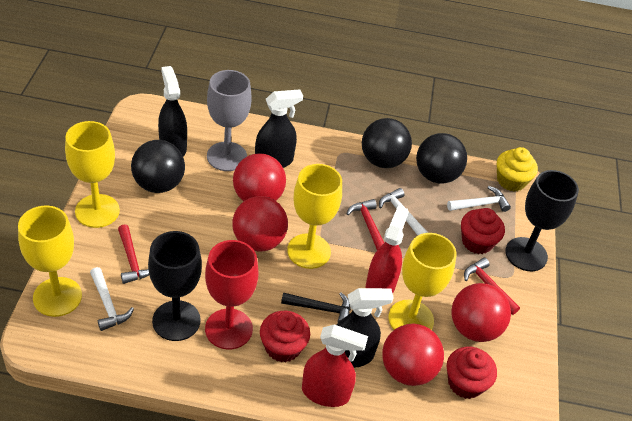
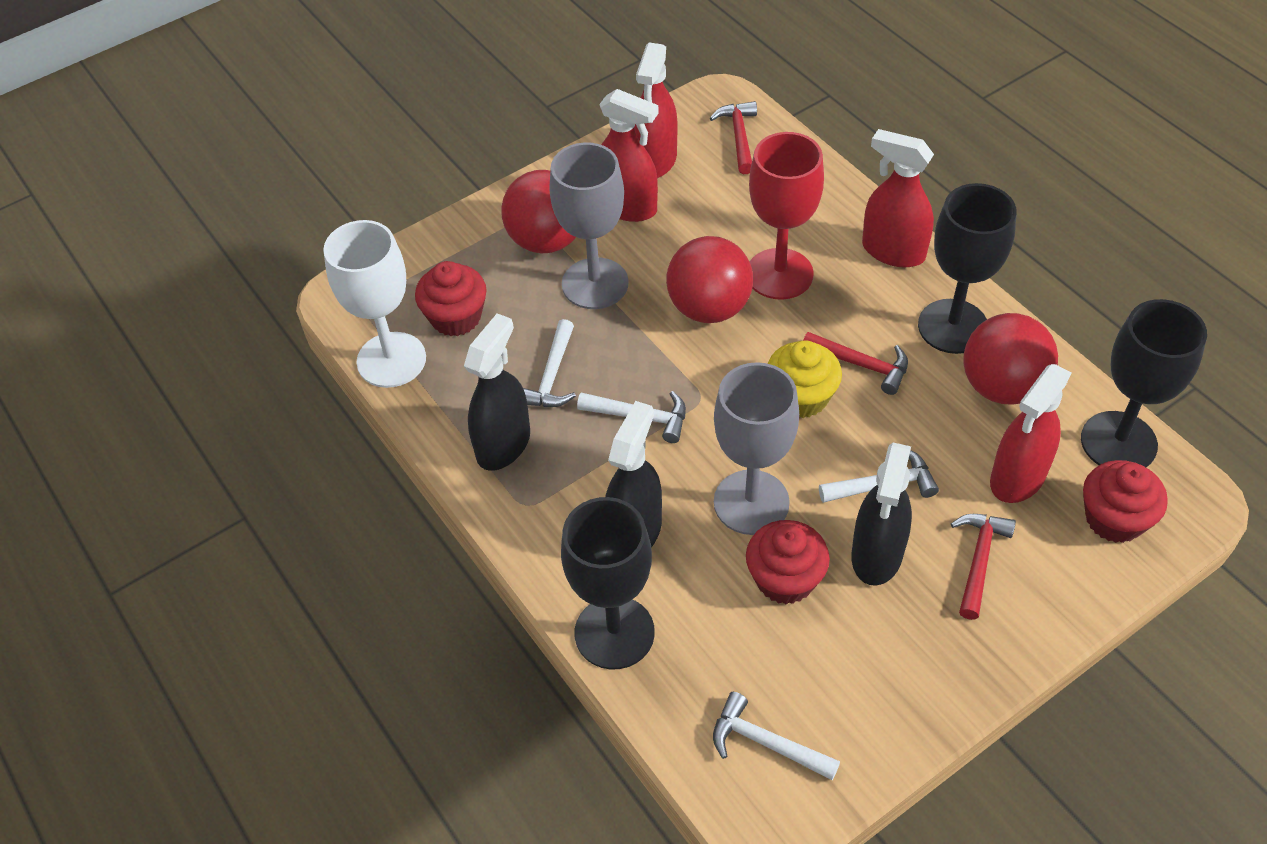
black ball: 3 -> 0
black goblet: 2 -> 3
black hammer: 1 -> 0
grey goblet: 1 -> 2
red ball: 4 -> 3
red spray bottle: 2 -> 4
white goblet: 0 -> 1
white hammer: 3 -> 4
yellow goblet: 4 -> 0

